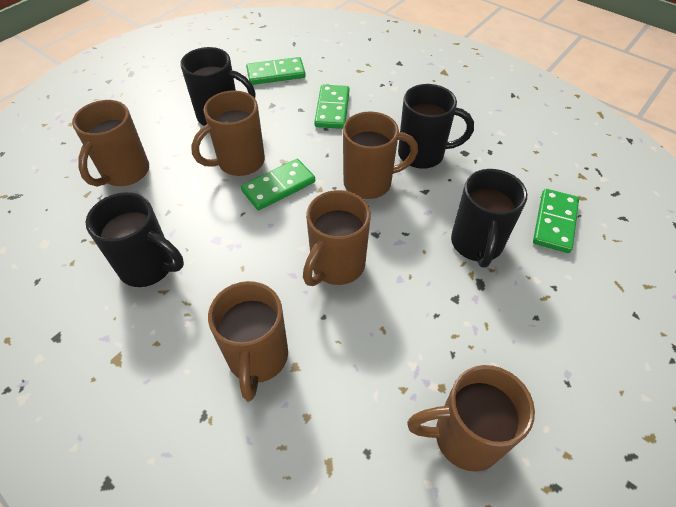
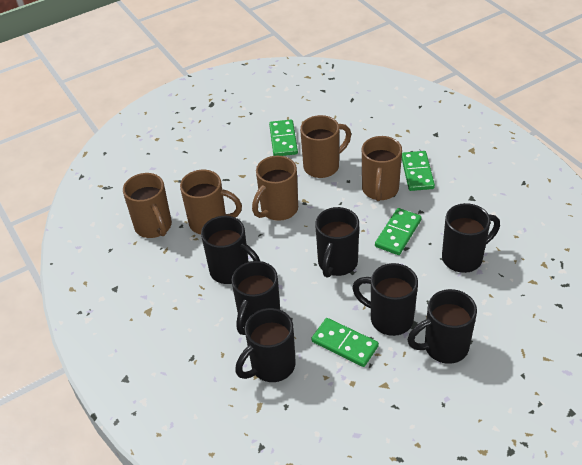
black mug: 4 -> 7
brown mug: 6 -> 5

